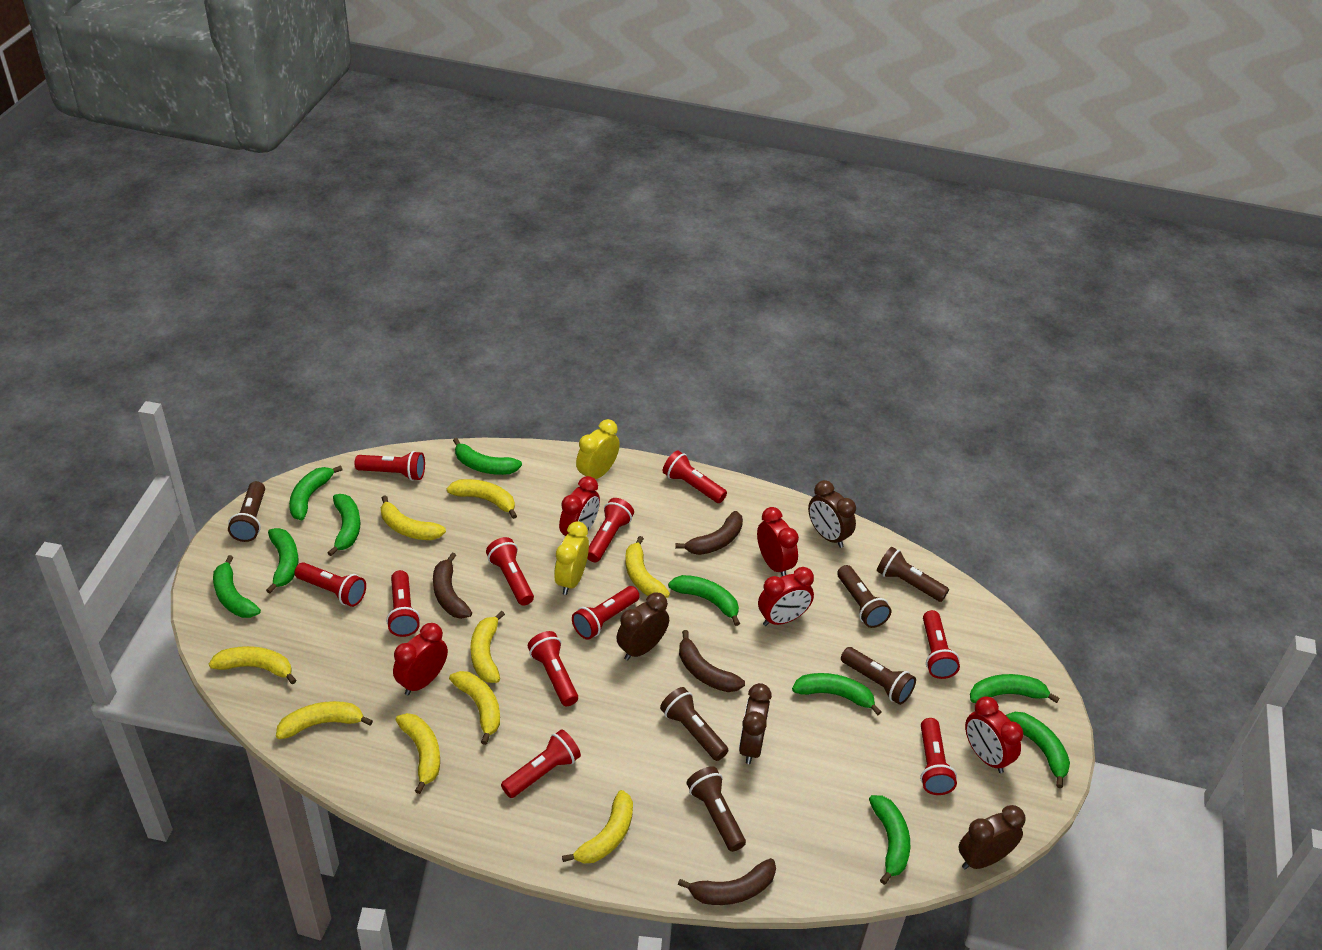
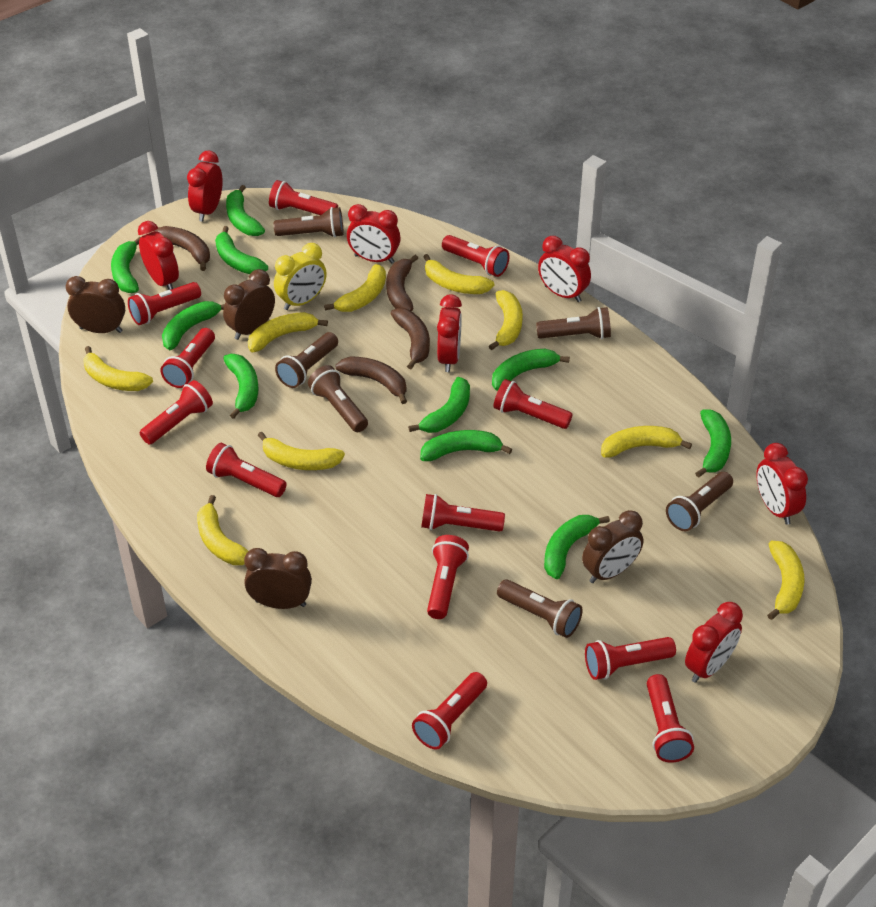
red clock: 5 -> 7
red flashlight: 11 -> 12
yellow clock: 2 -> 1

